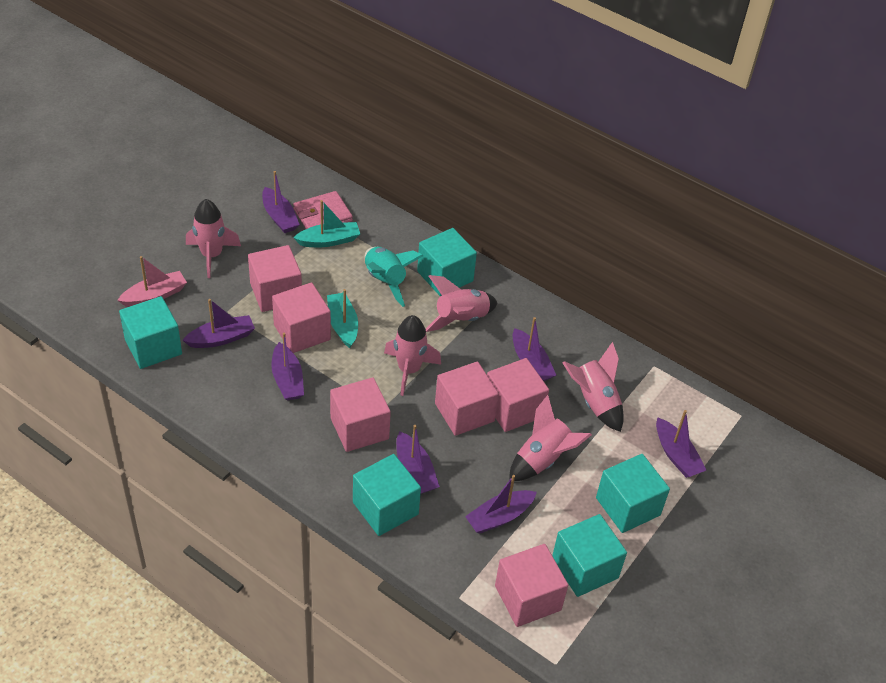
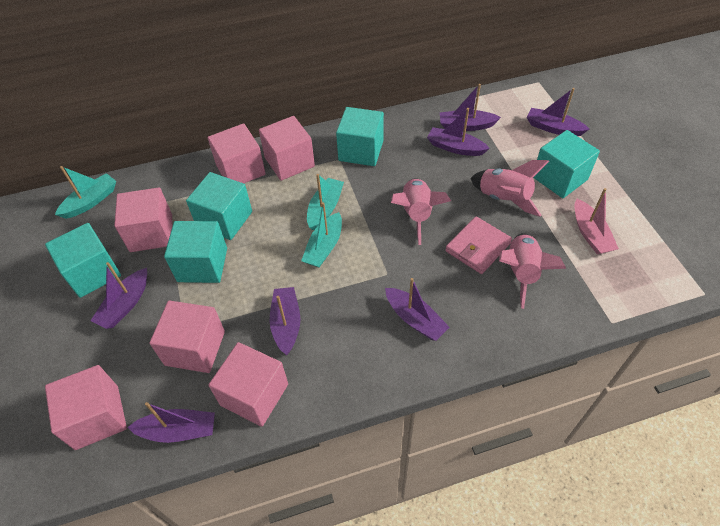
pink rocket: 5 -> 3
turquoise boat: 2 -> 3
turquoise rocket: 1 -> 0

